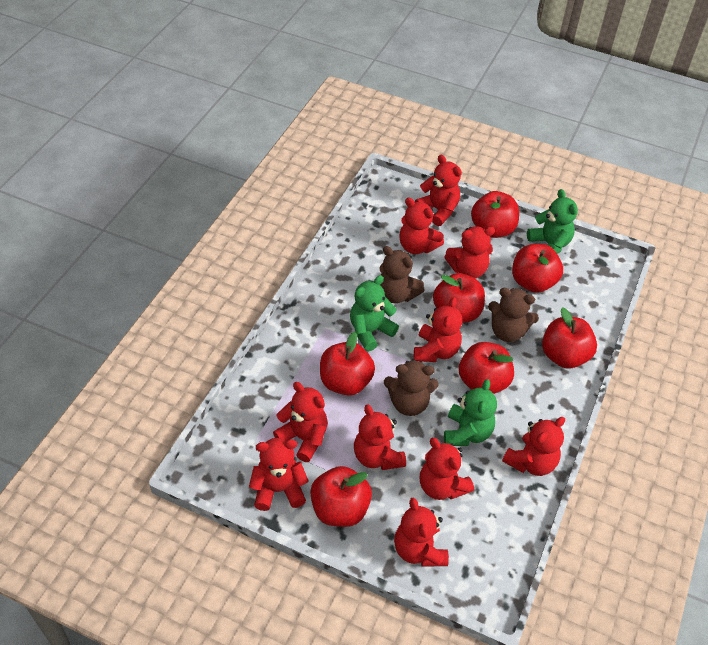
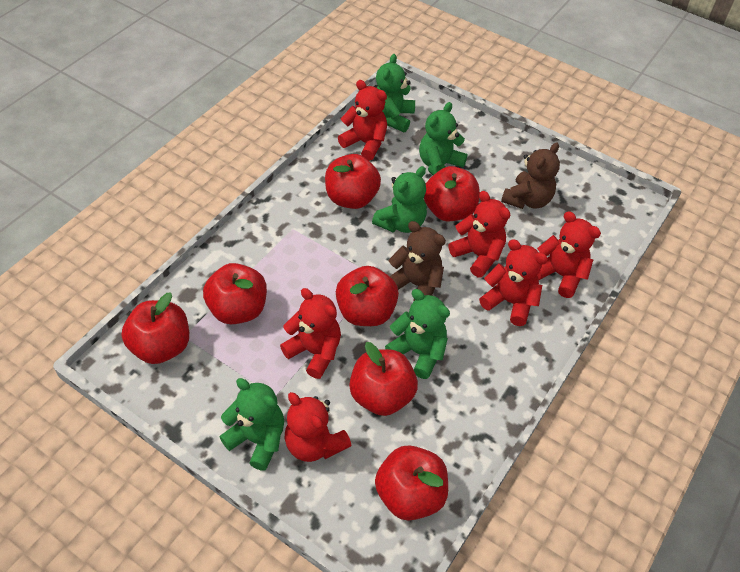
brown teddy bear: 3 -> 2
green teddy bear: 3 -> 5
red teddy bear: 10 -> 6

